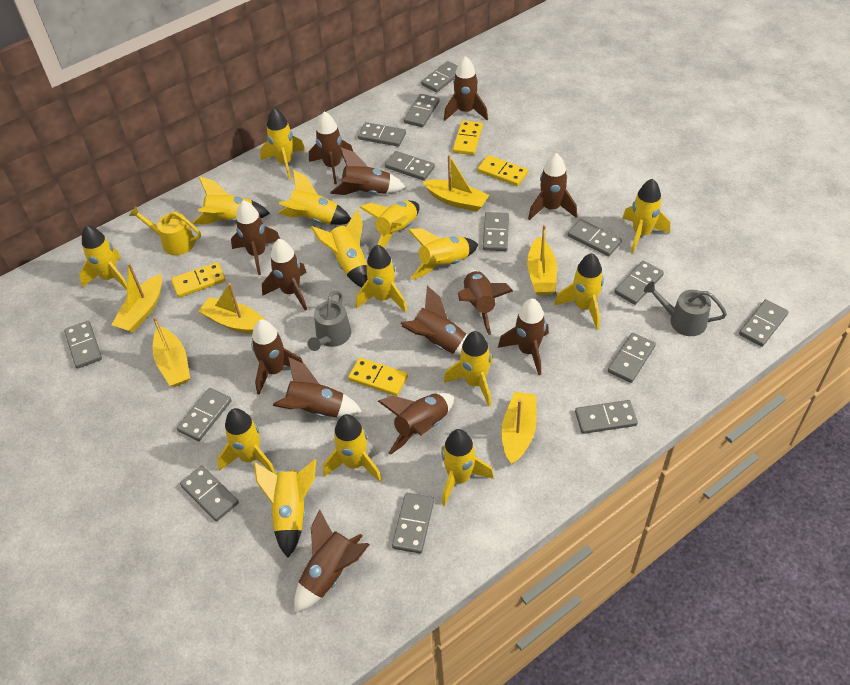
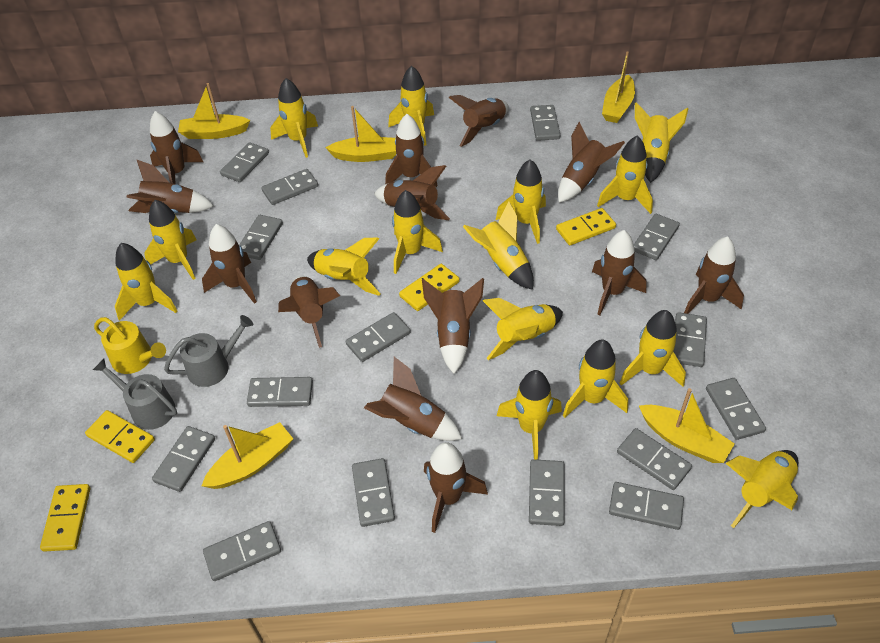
grey domino: 14 -> 15
yellow boat: 6 -> 5

